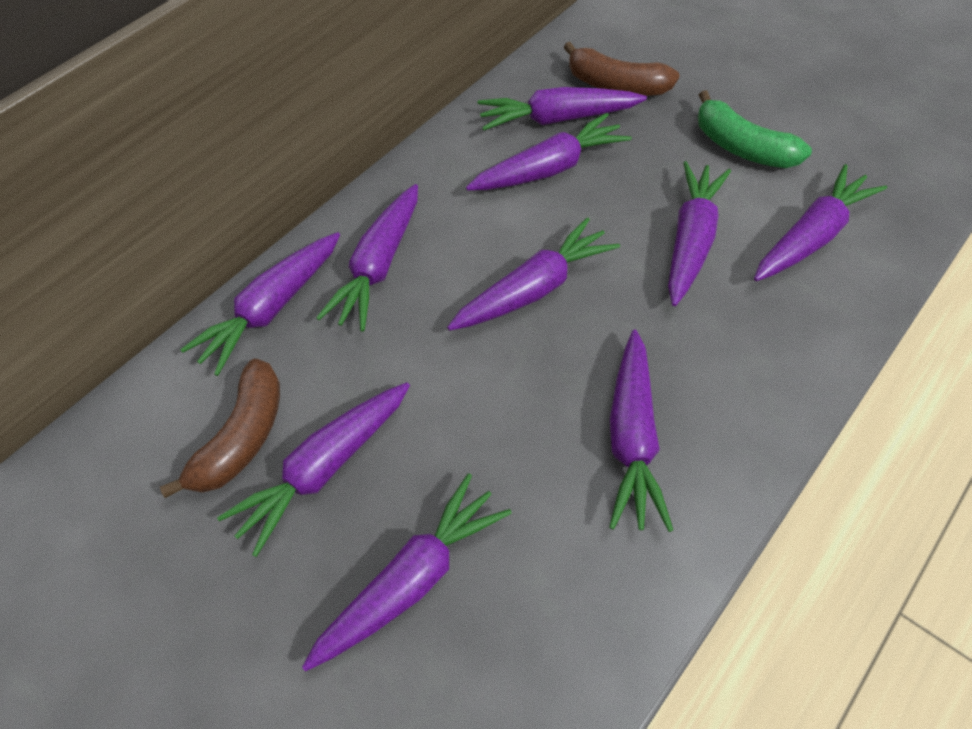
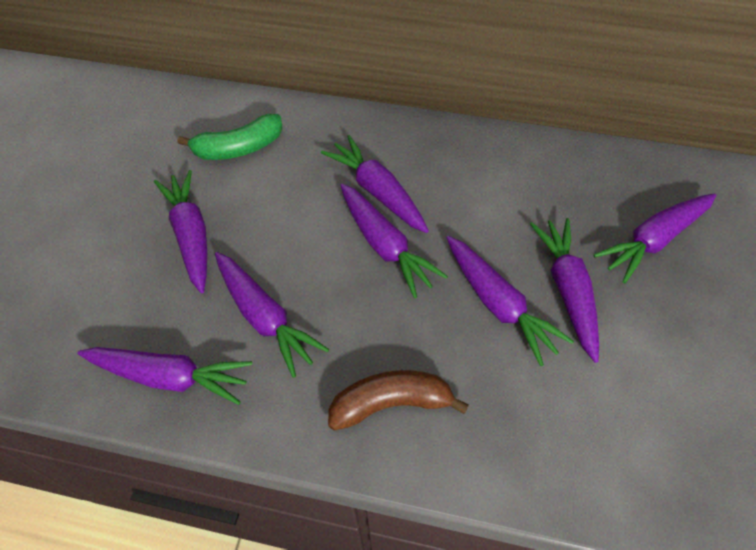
brown banana: 2 -> 1
purple carrot: 10 -> 8

